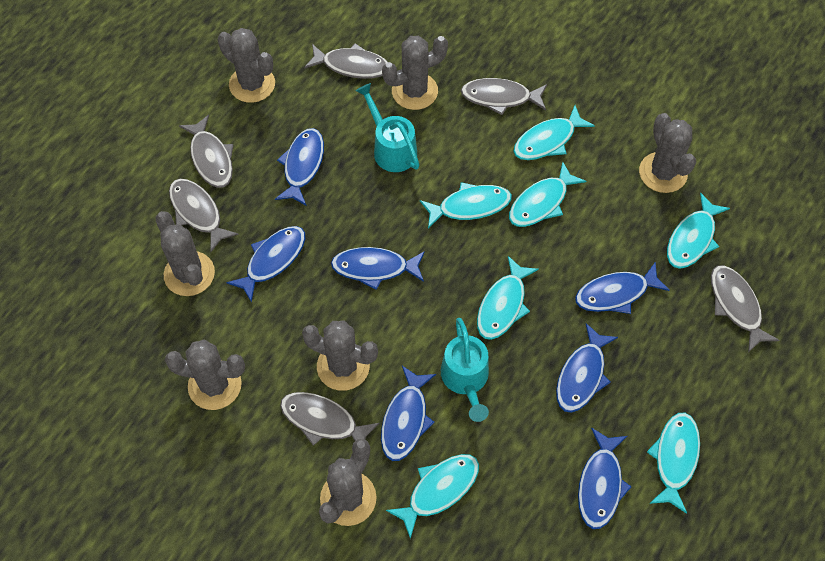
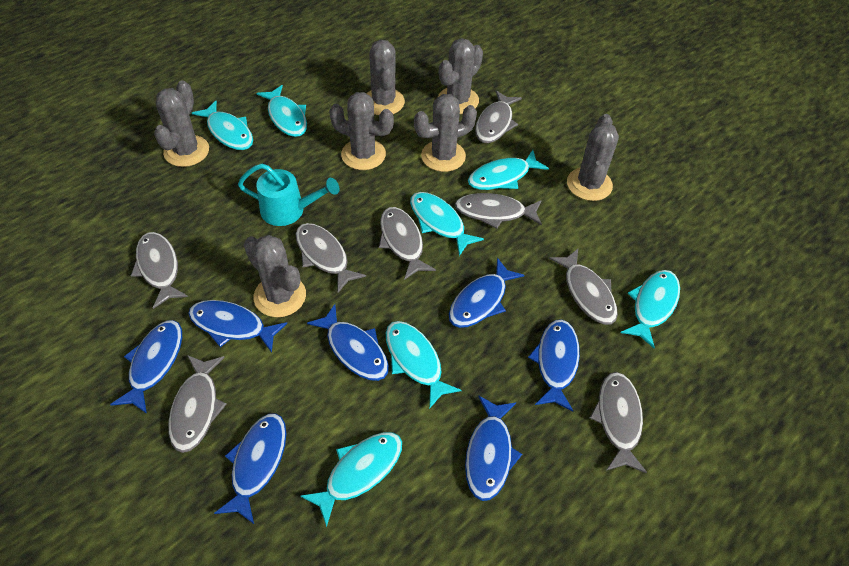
grey fish: 6 -> 8
turquoise watering can: 2 -> 1

